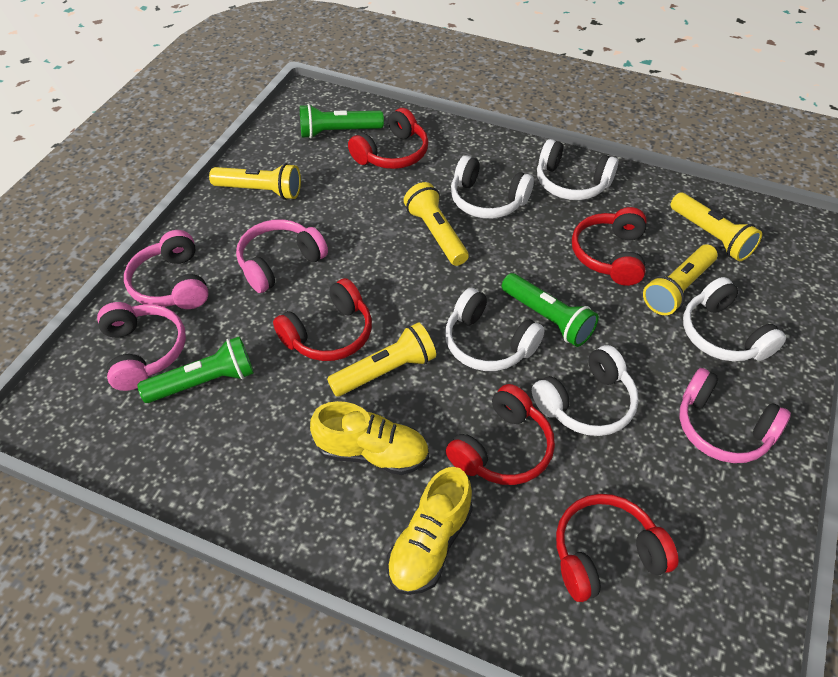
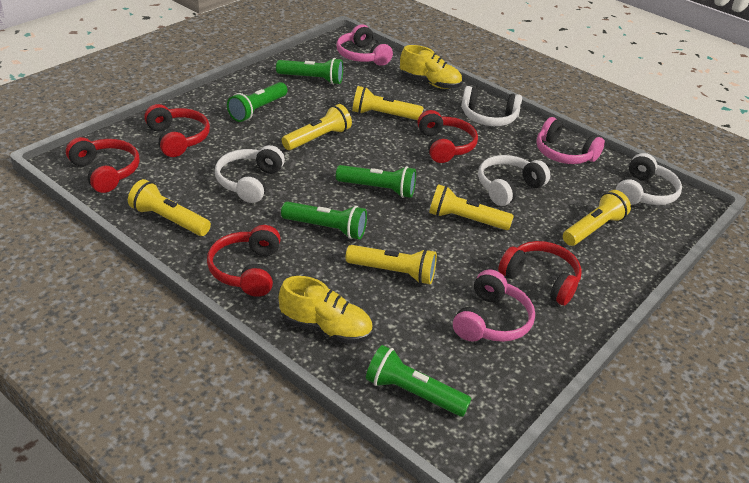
green flashlight: 3 -> 5
pink headphones: 4 -> 3
white headphones: 5 -> 4
yellow flashlight: 5 -> 6

